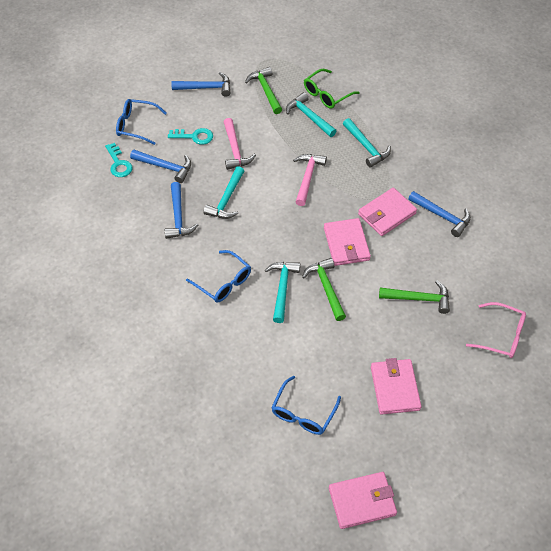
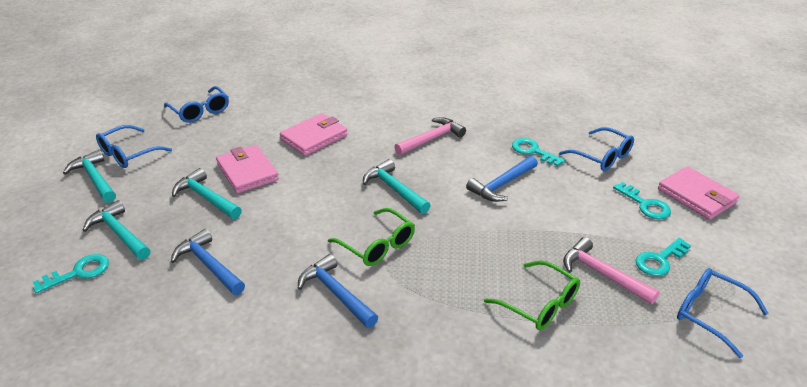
blue glasses: 3 -> 4
blue hammer: 4 -> 3
green glasses: 1 -> 2
green hammer: 3 -> 0
pink glasses: 1 -> 0
pink wallet: 4 -> 3
turquoise key: 2 -> 4

